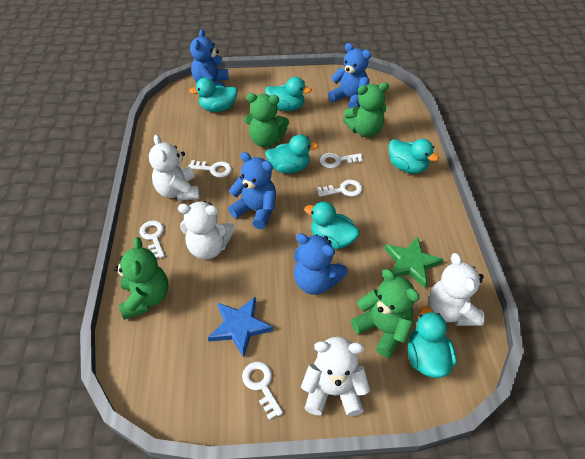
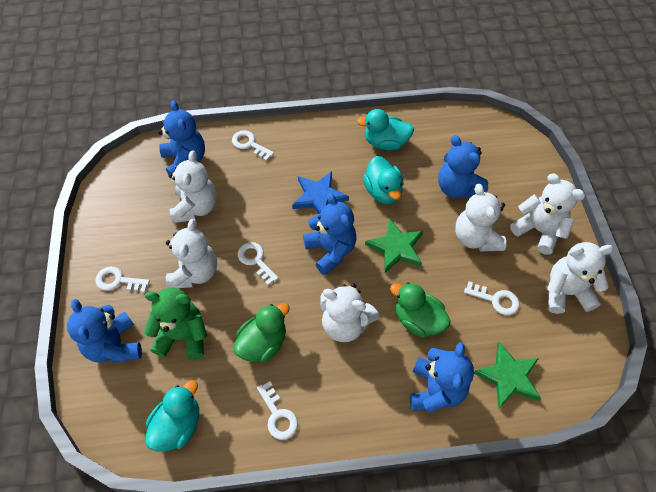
blue teddy bear: 4 -> 5
green duck: 0 -> 2
green star: 1 -> 2
green teddy bear: 4 -> 1
turquoise duck: 6 -> 3
white teddy bear: 4 -> 6

